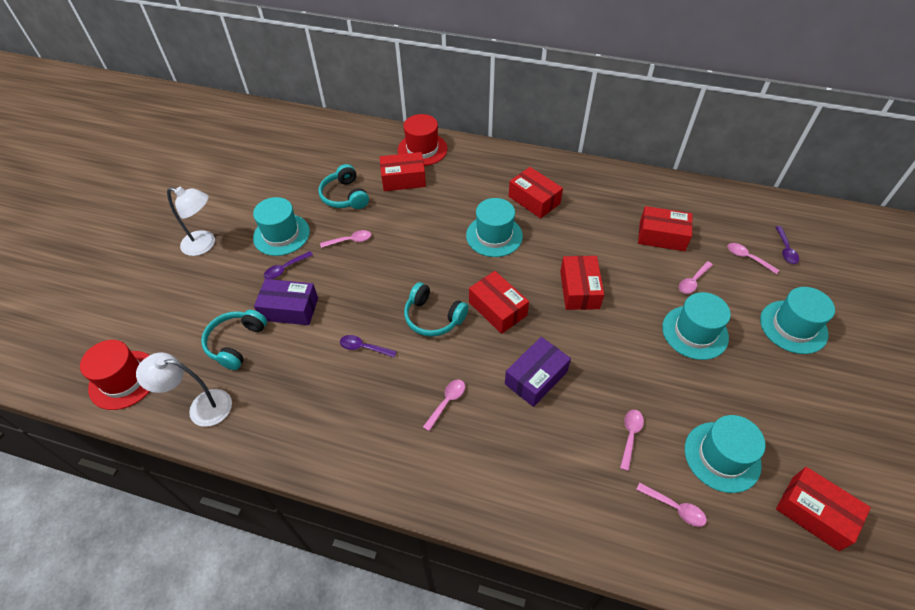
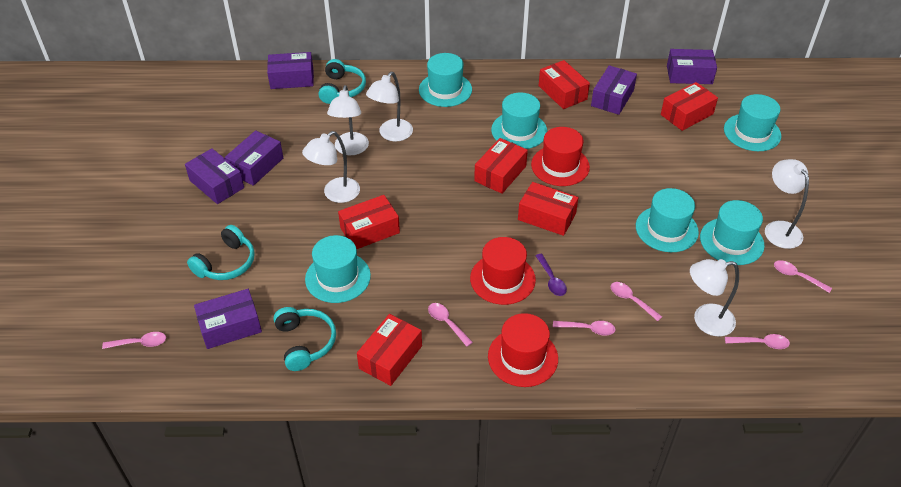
purple box: 2 -> 6
purple spoon: 3 -> 1
red hat: 2 -> 3
turquoise hat: 5 -> 6
white lamp: 2 -> 5

